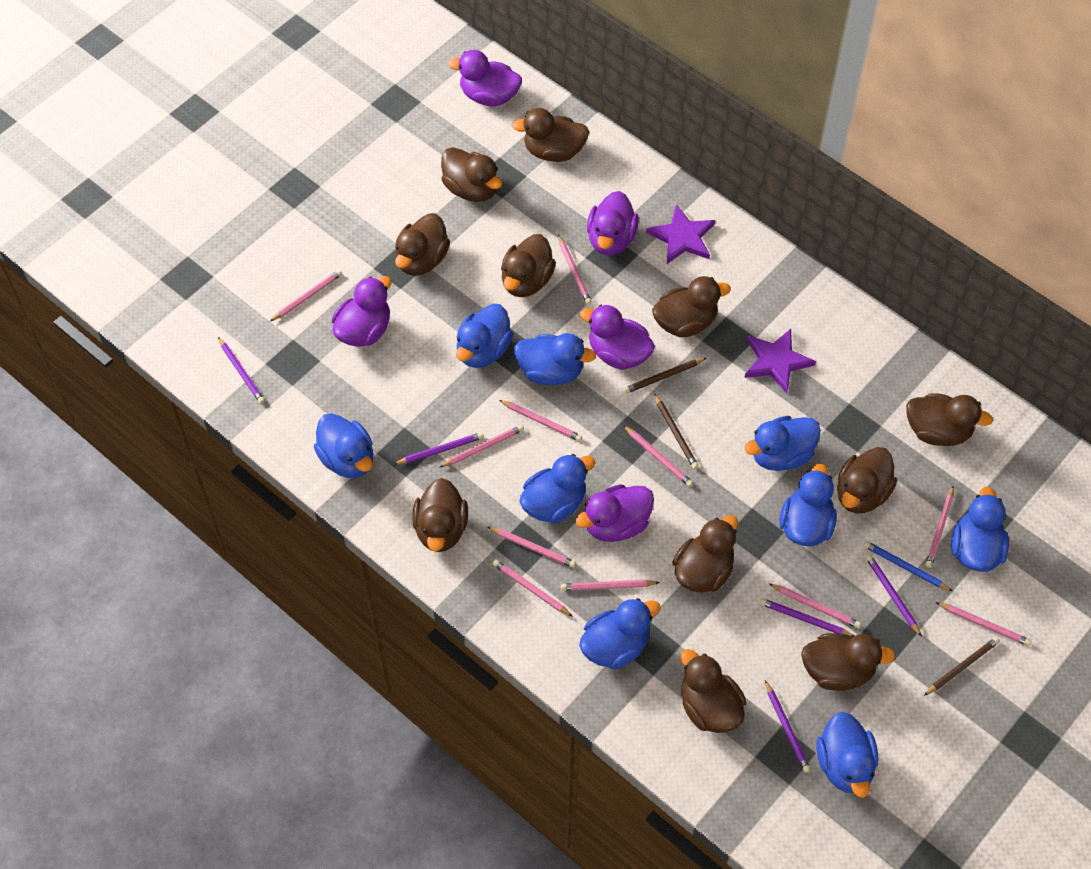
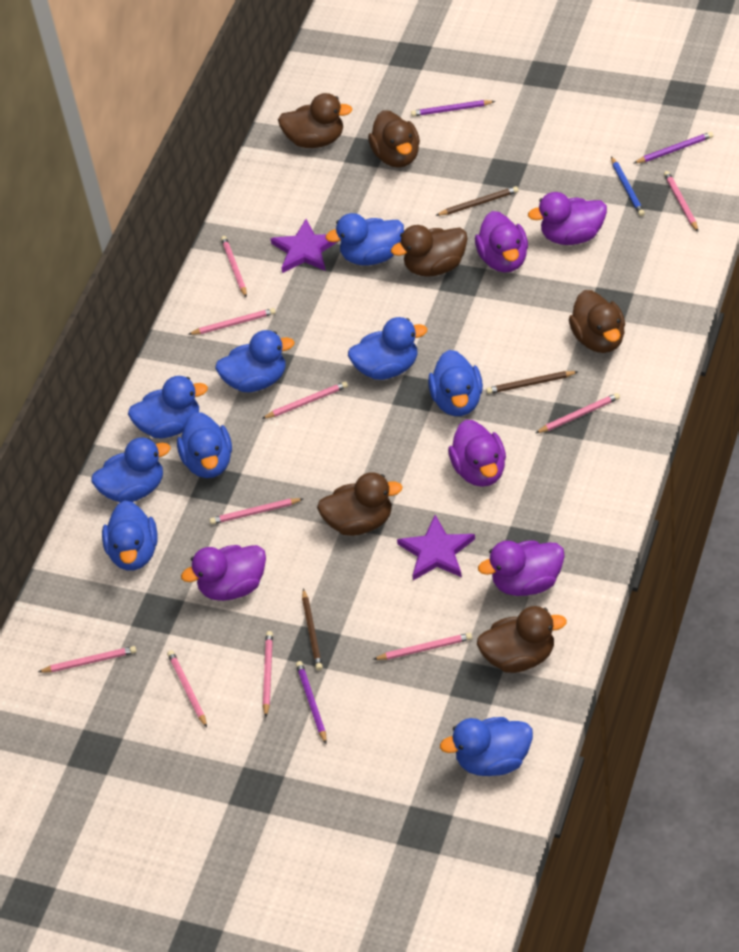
brown duck: 11 -> 6
pink pencil: 11 -> 10
purple pencil: 5 -> 3

